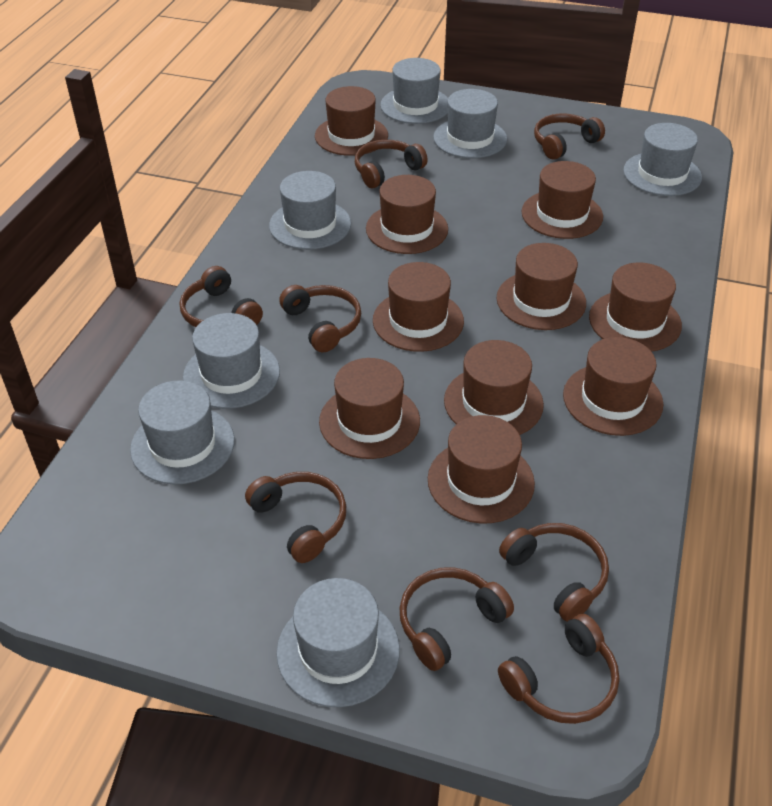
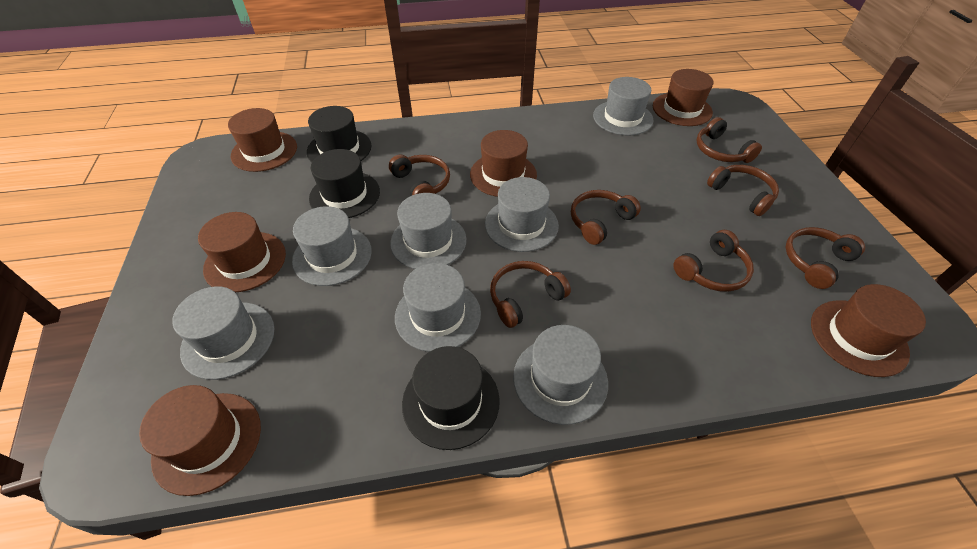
black hat: 0 -> 3
brown hat: 10 -> 6
brown headphones: 8 -> 7

